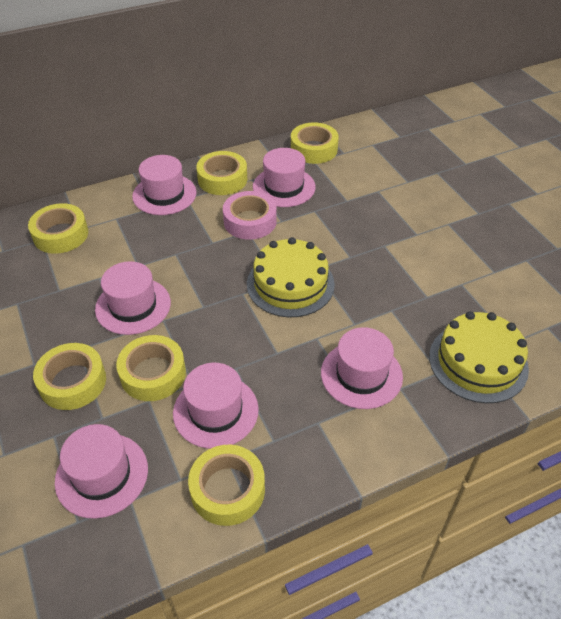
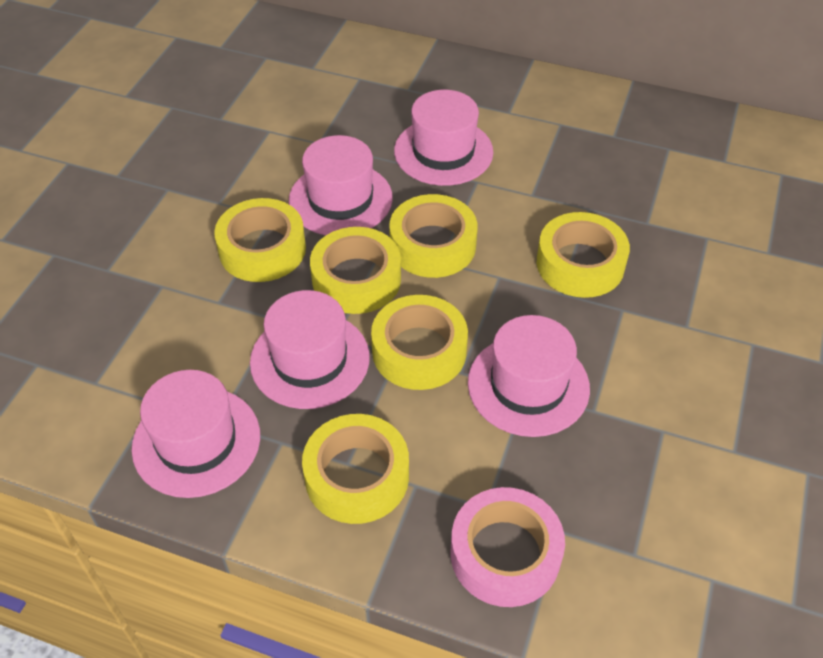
pink hat: 6 -> 5
yellow cake: 2 -> 0

